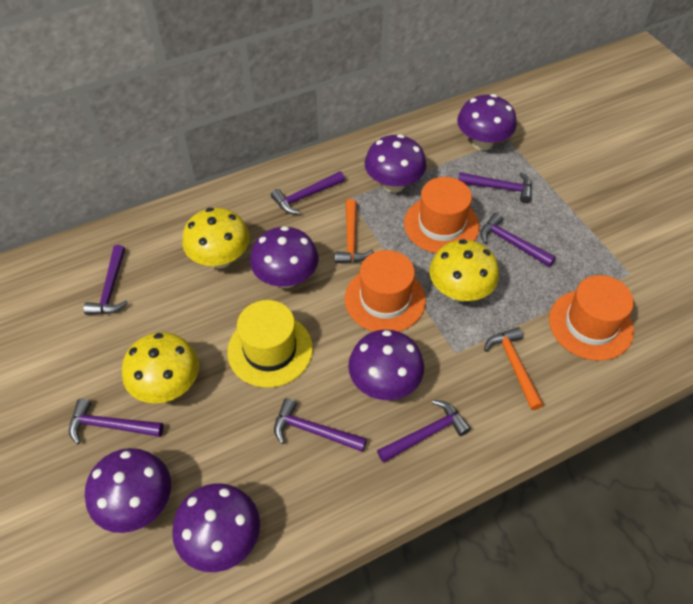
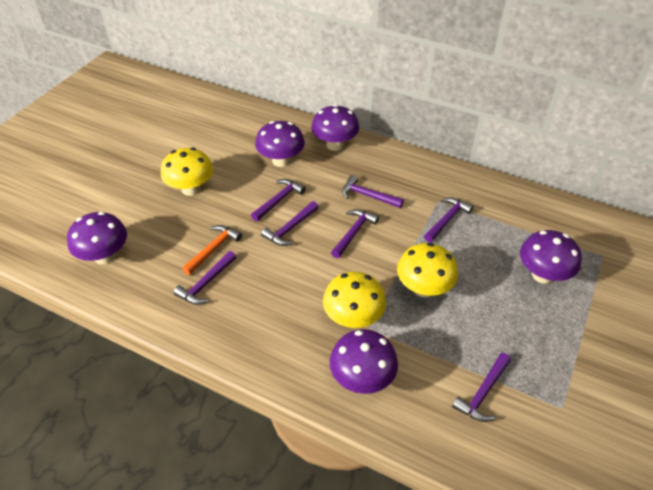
orange hammer: 2 -> 1
orange hat: 3 -> 0
purple mushroom: 6 -> 5
yellow hat: 1 -> 0

